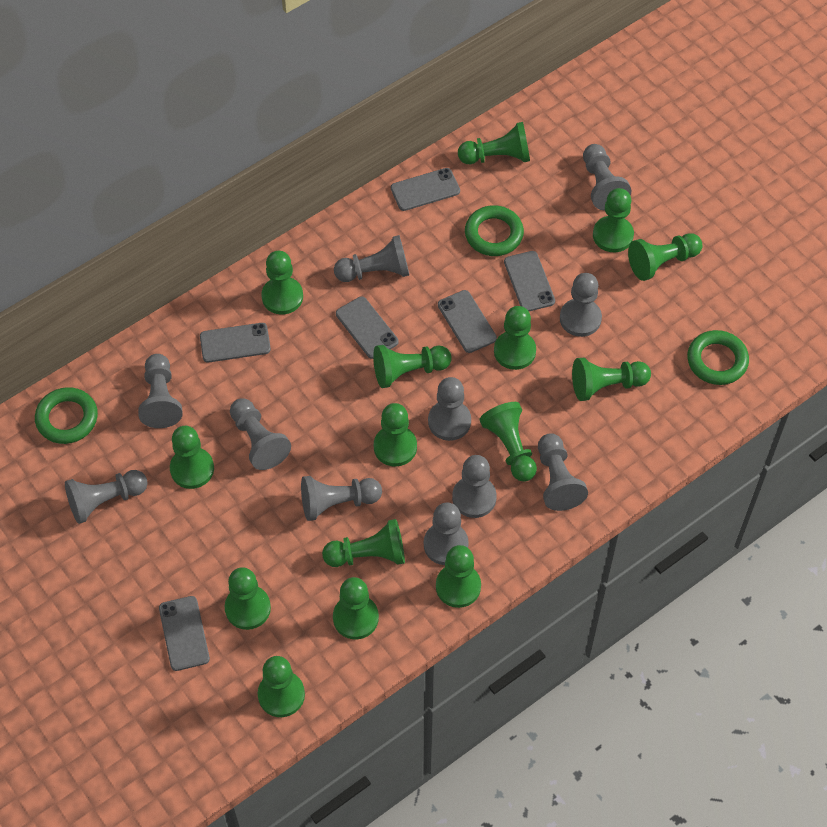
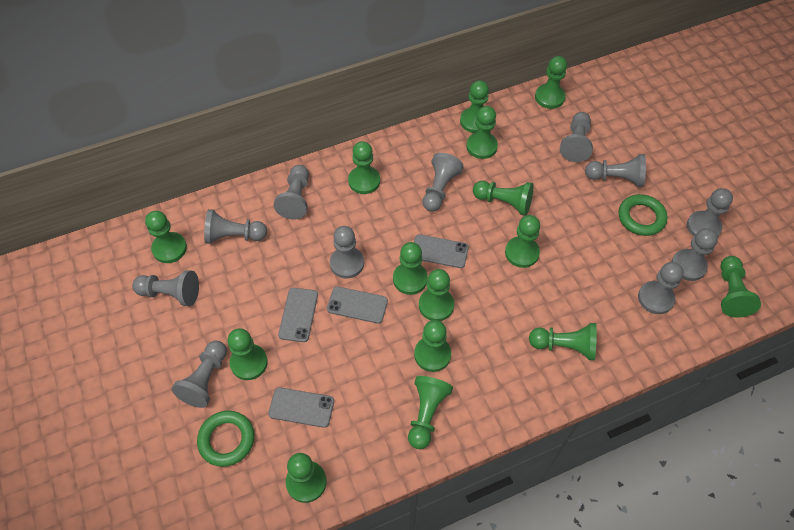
green ring: 3 -> 2
grey phone: 6 -> 4

